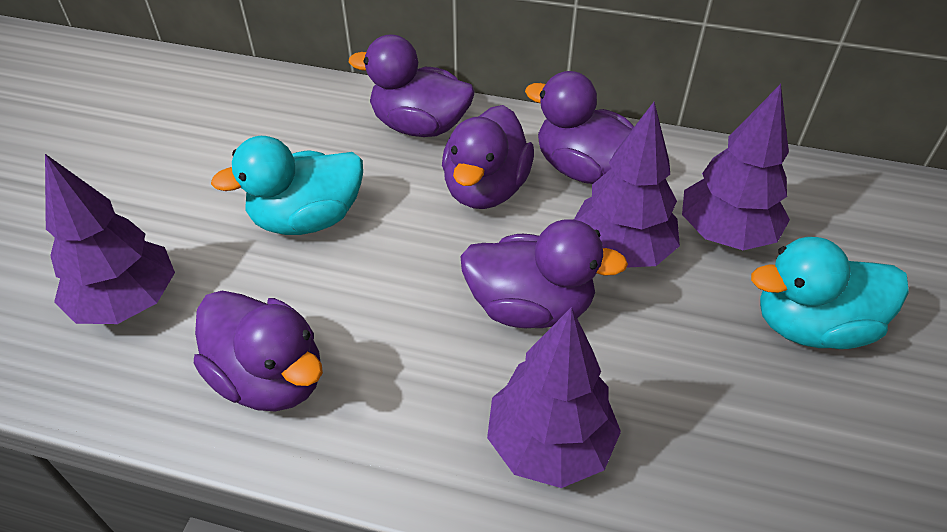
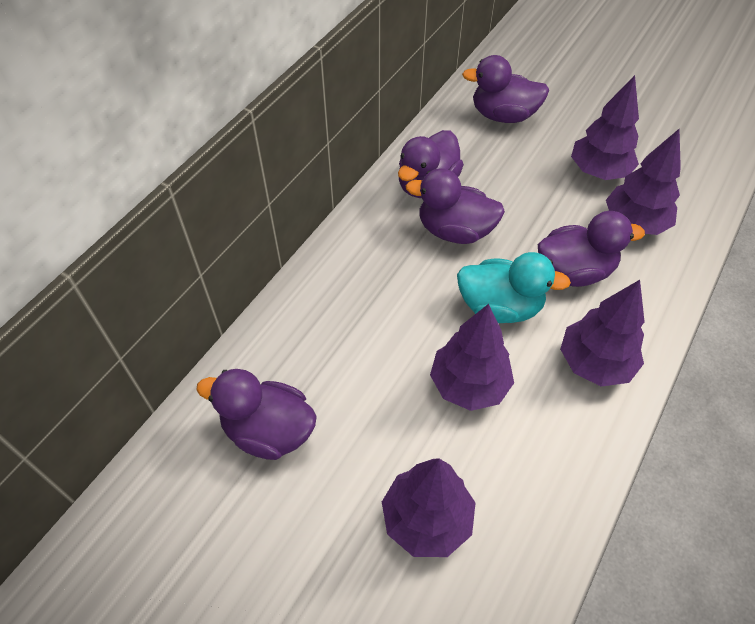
purple tree: 4 -> 5
turquoise duck: 2 -> 1

